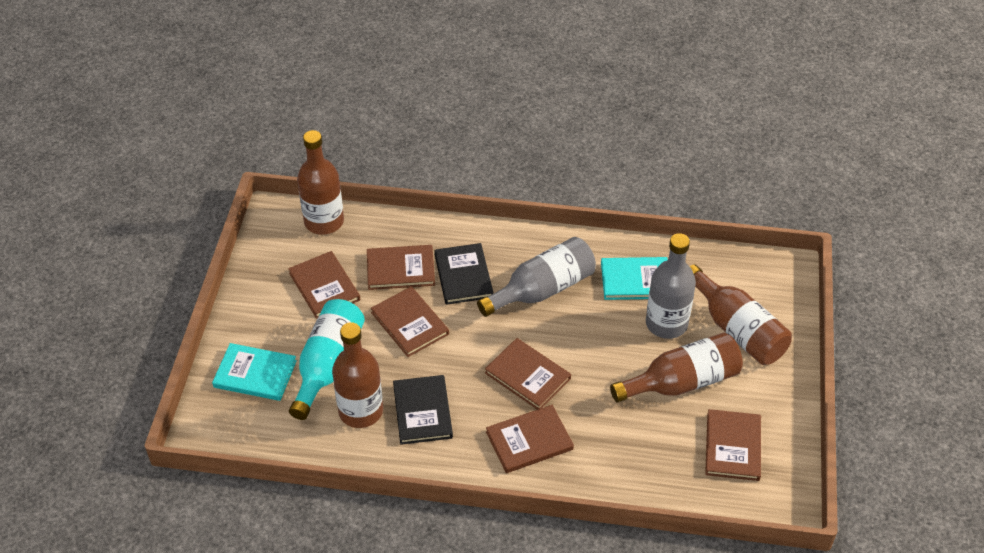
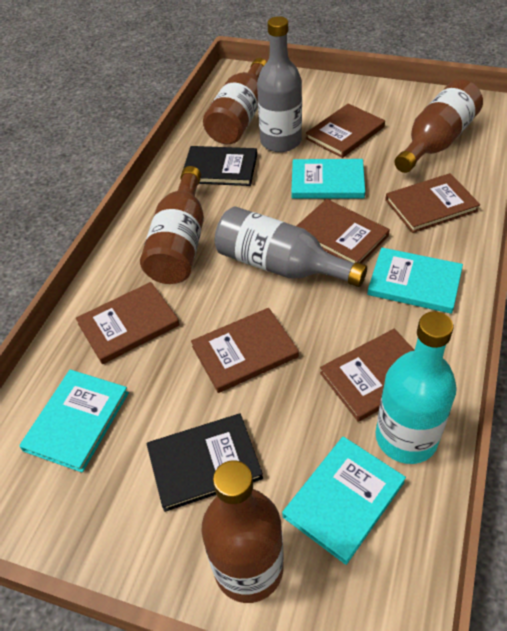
turquoise book: 2 -> 4

